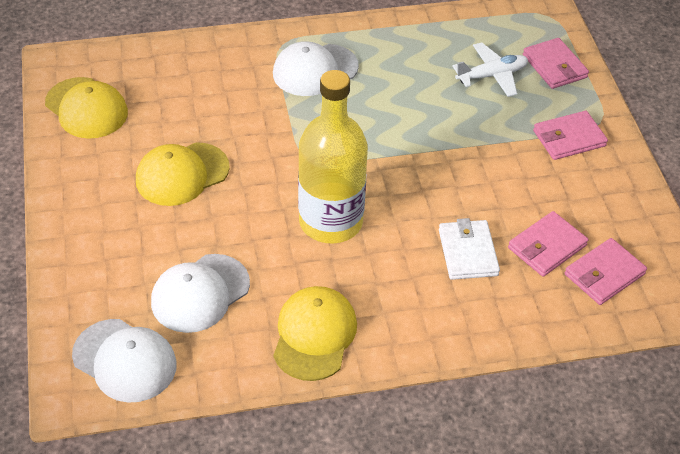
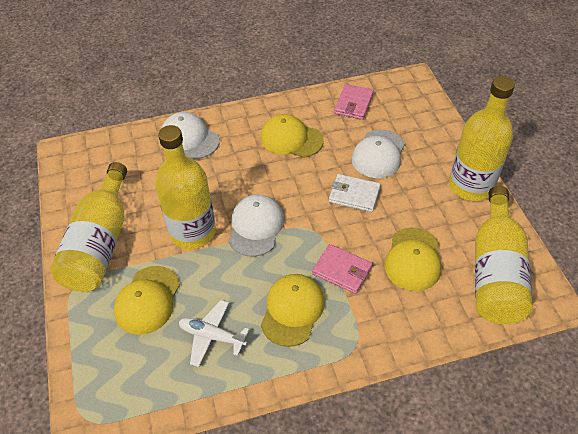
pink wallet: 4 -> 2
yellow bottle: 1 -> 4
yellow cap: 3 -> 4

